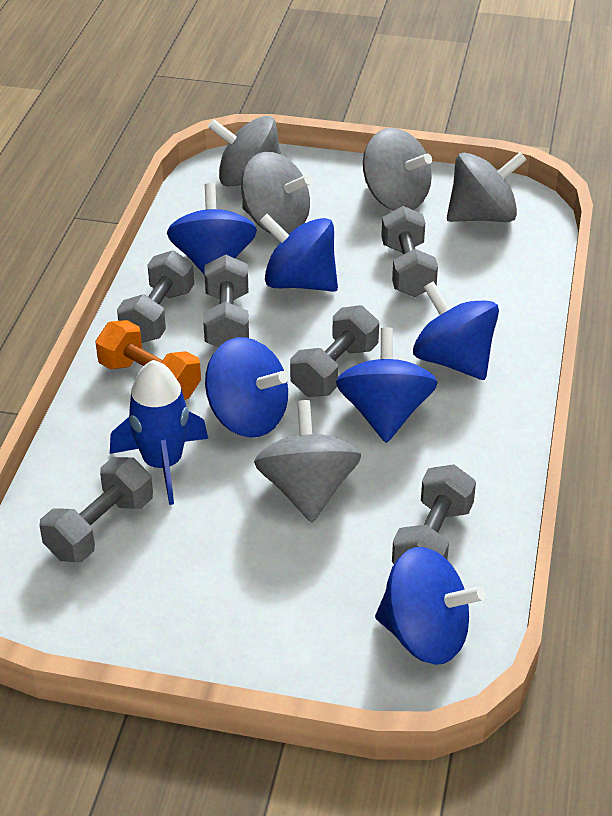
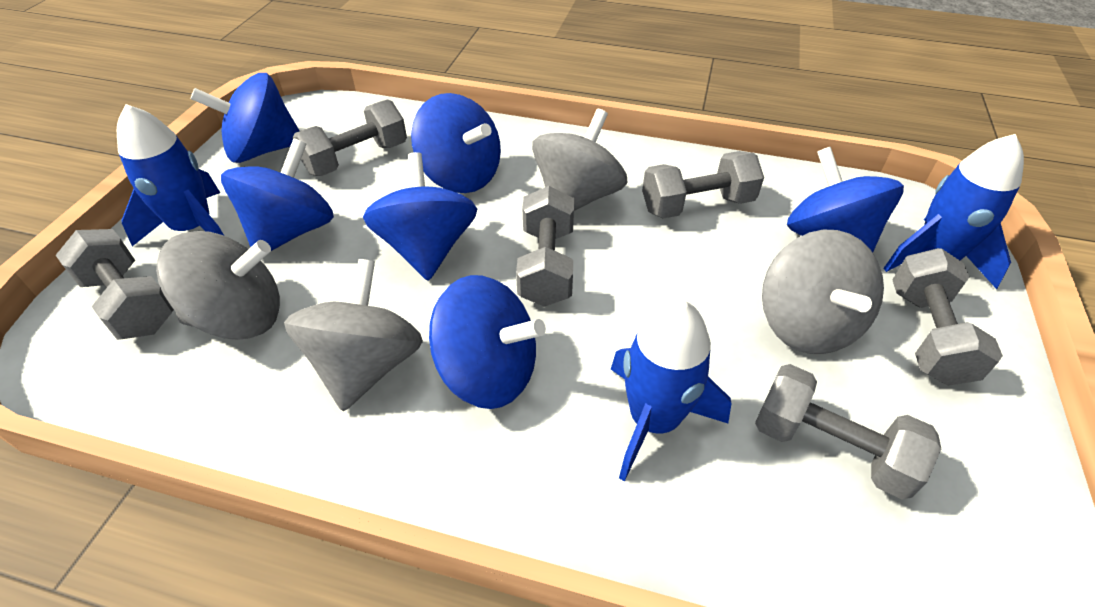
blue rocket: 1 -> 3
grey spinning top: 5 -> 4
orange dumbbell: 1 -> 0

